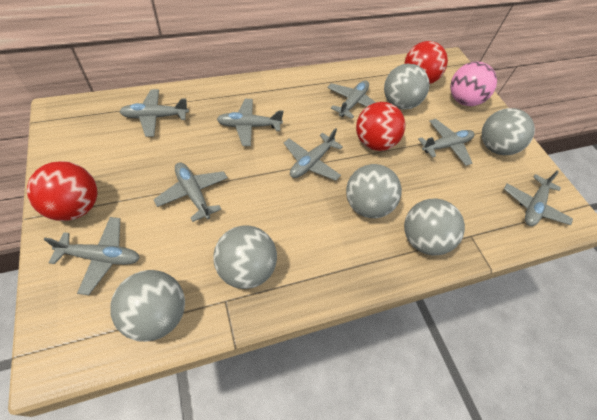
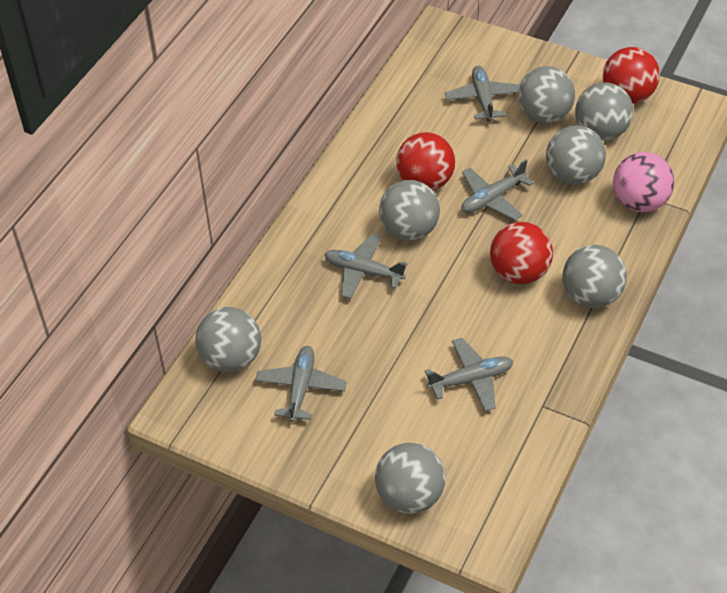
grey ball: 6 -> 7
grey plane: 8 -> 5

